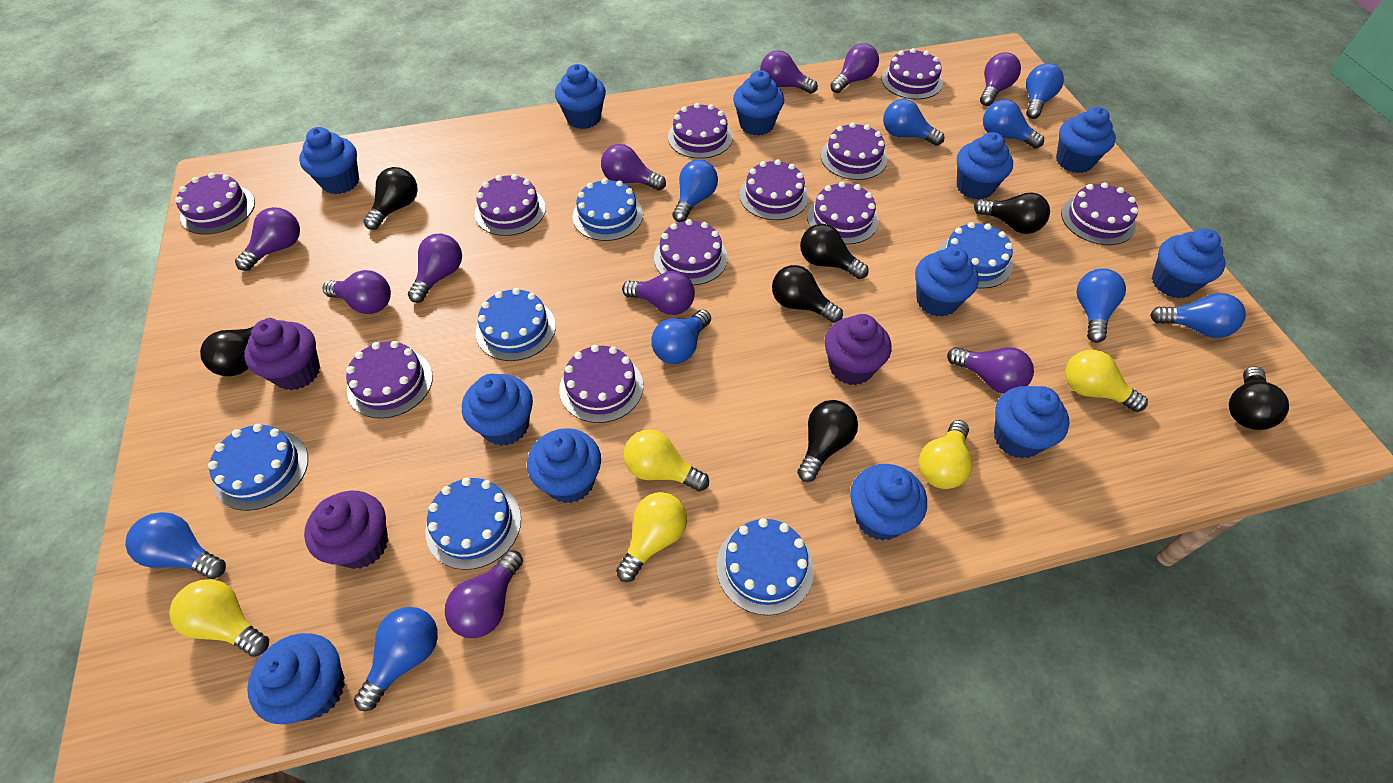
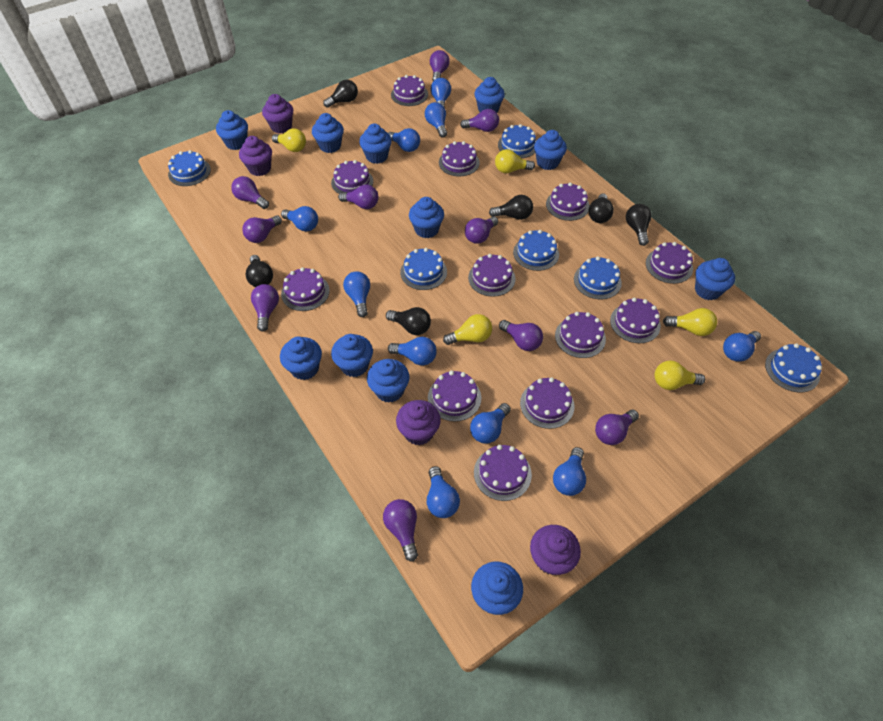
black light bulb: 7 -> 6
blue cupcake: 12 -> 11
blue light bulb: 9 -> 10
purple cake: 11 -> 12
purple cupcake: 3 -> 4

